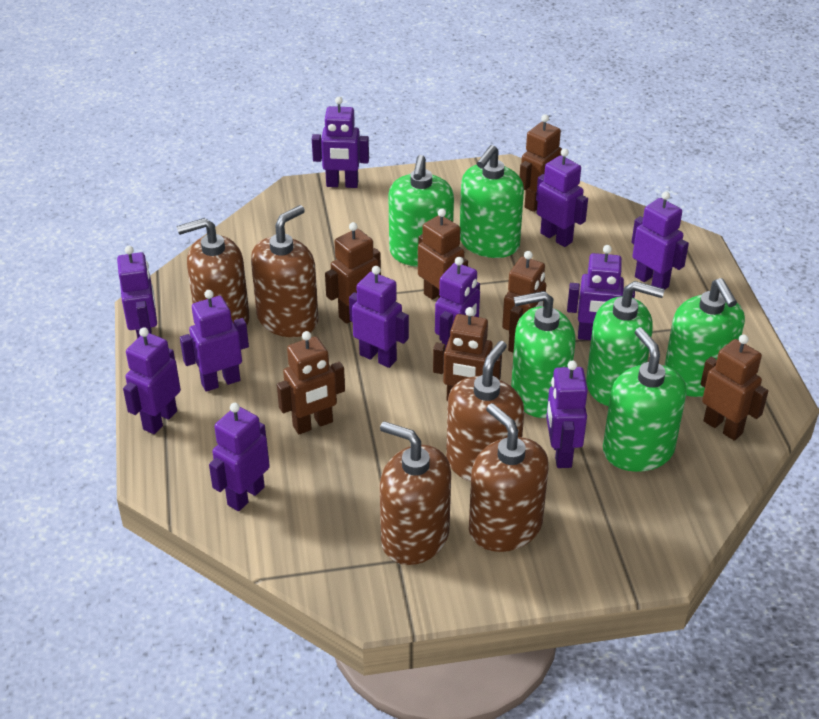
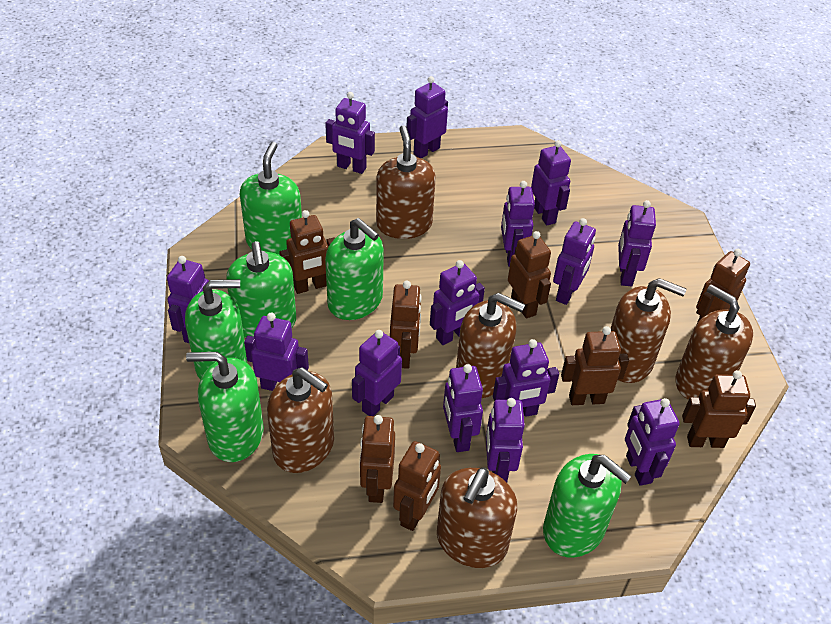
brown robot: 7 -> 8
brown soap dispenser: 5 -> 6
purple robot: 11 -> 14

